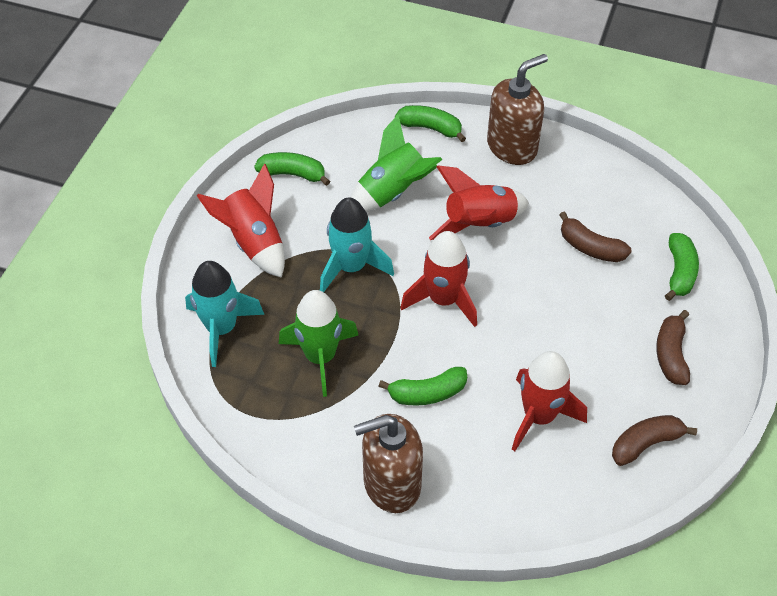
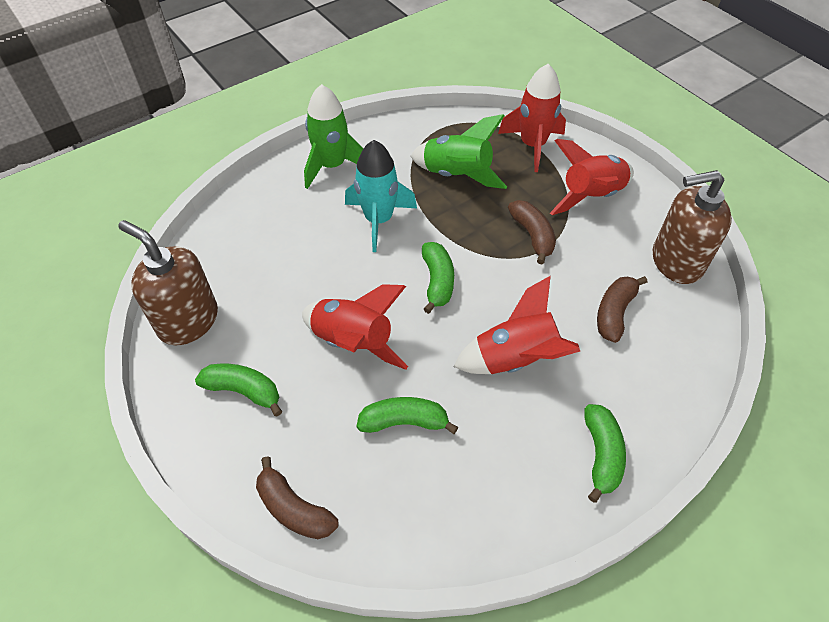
turquoise rocket: 2 -> 1

